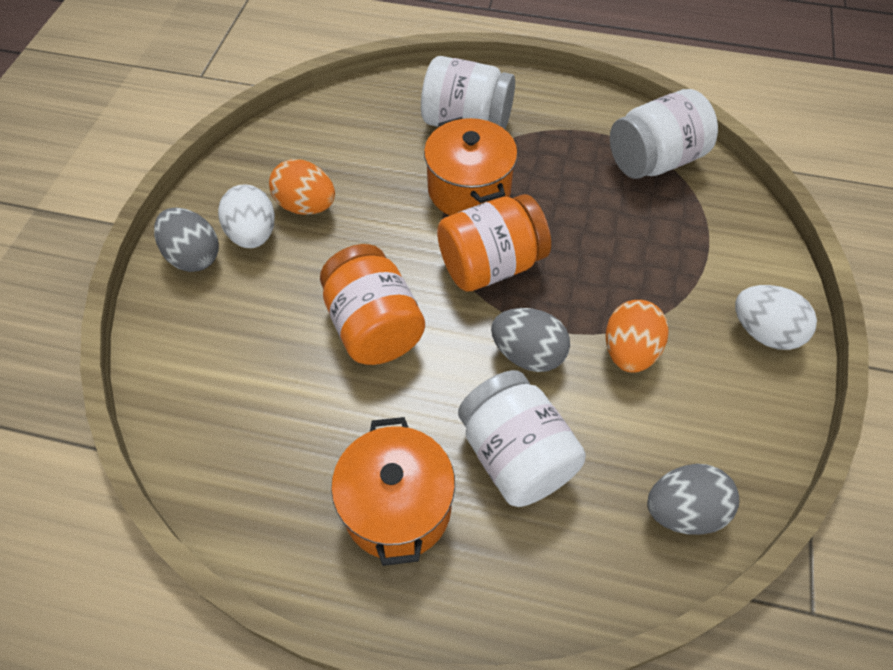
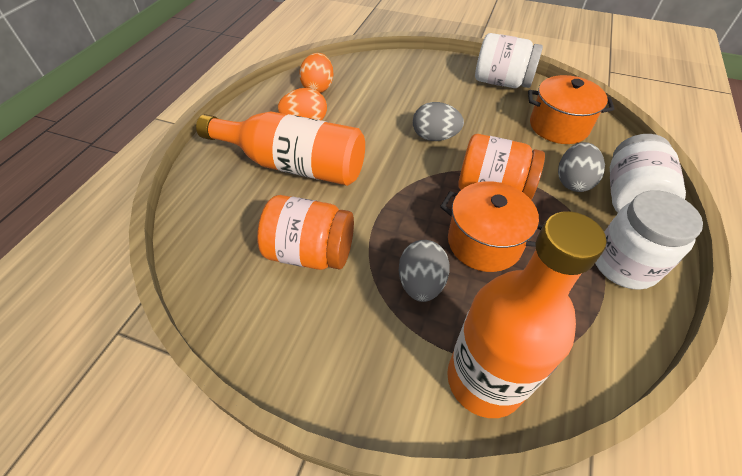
orange bottle: 0 -> 2
white egg: 2 -> 0

